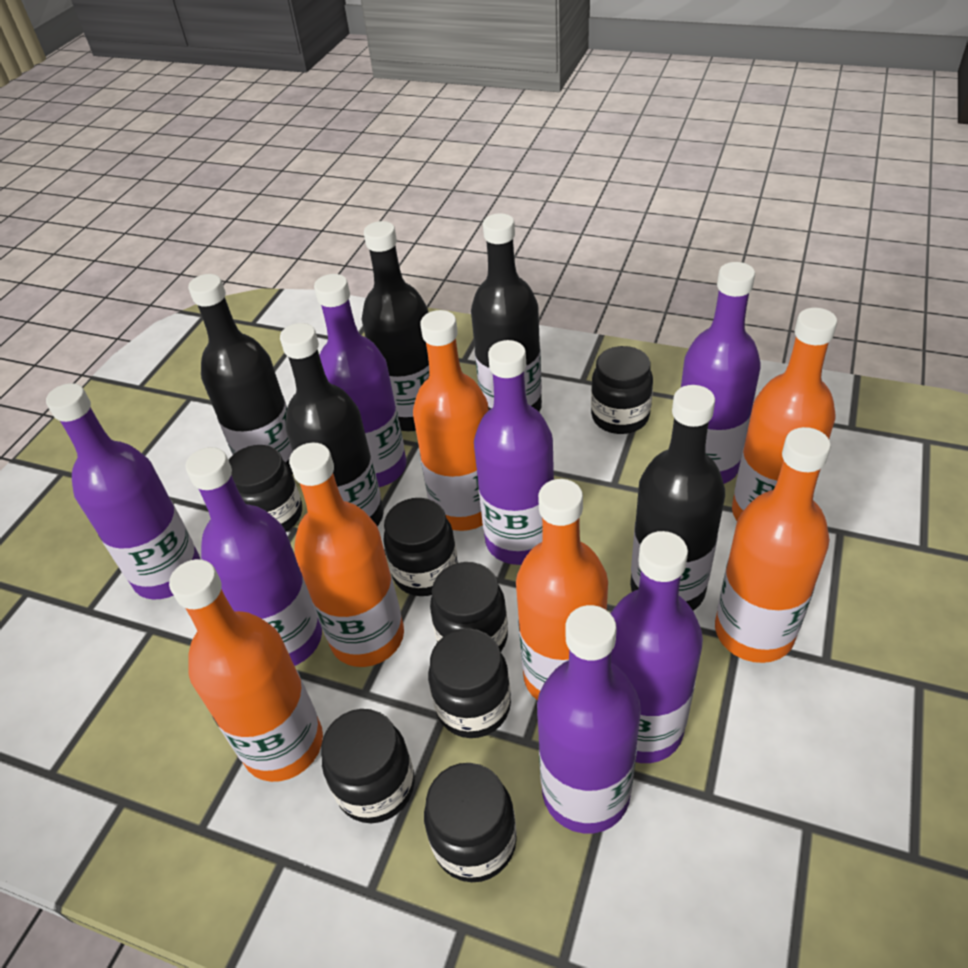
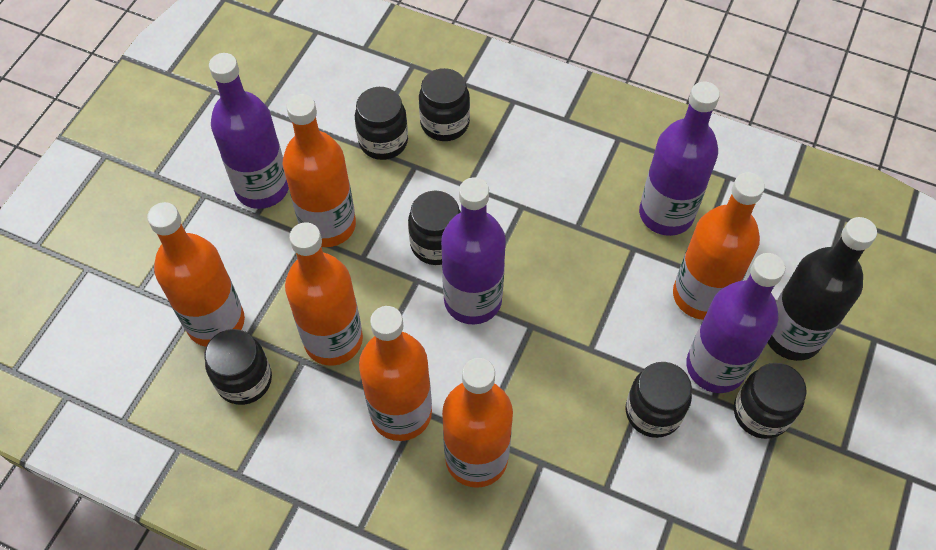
black bottle: 5 -> 1
black jar: 7 -> 6
purple bottle: 7 -> 4

